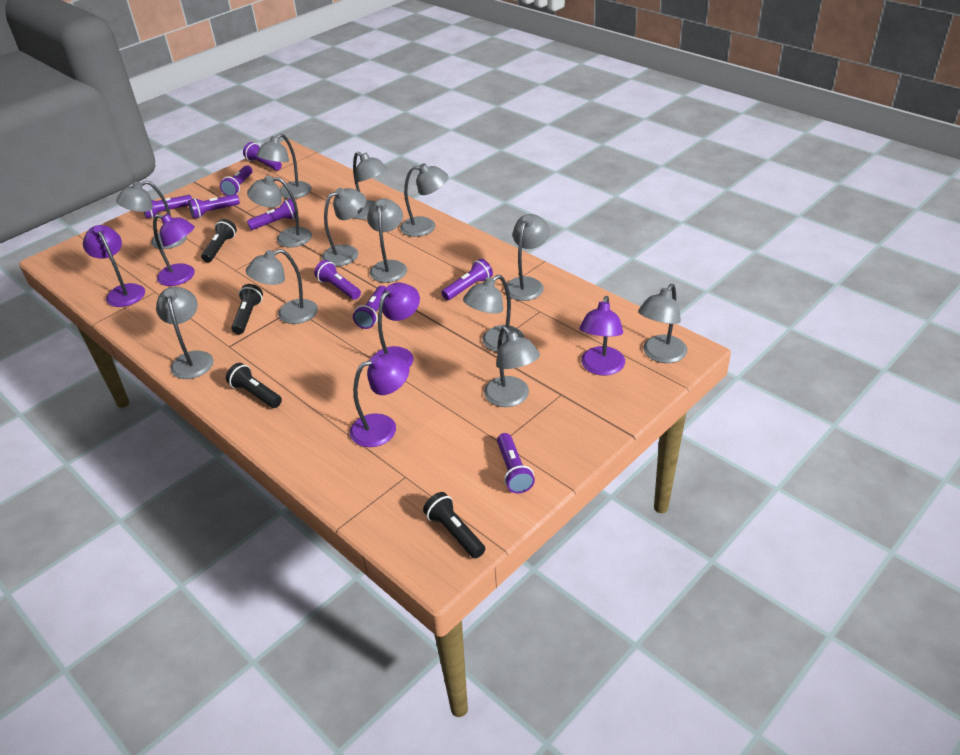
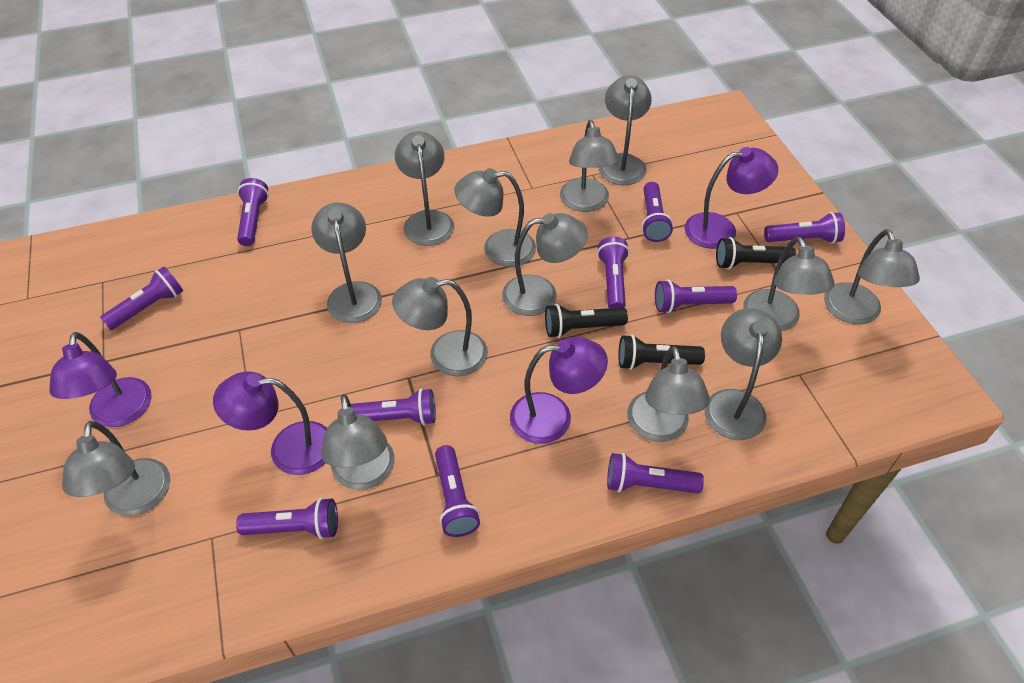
black flashlight: 4 -> 3
purple flashlight: 9 -> 10
purple lamp: 5 -> 4

